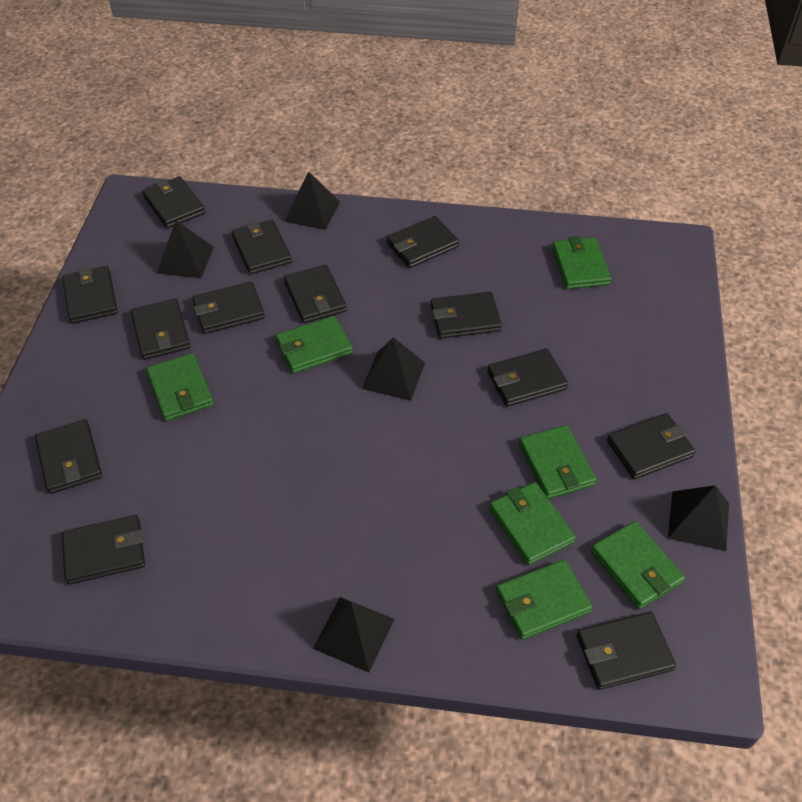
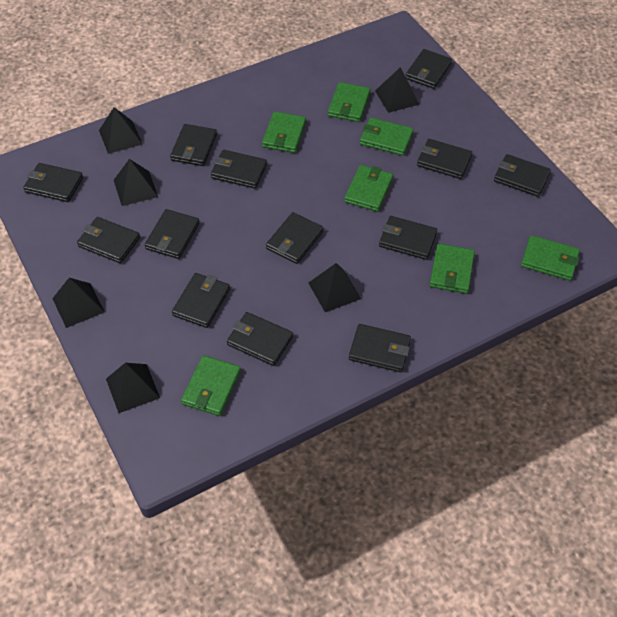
black pyramid: 5 -> 6

